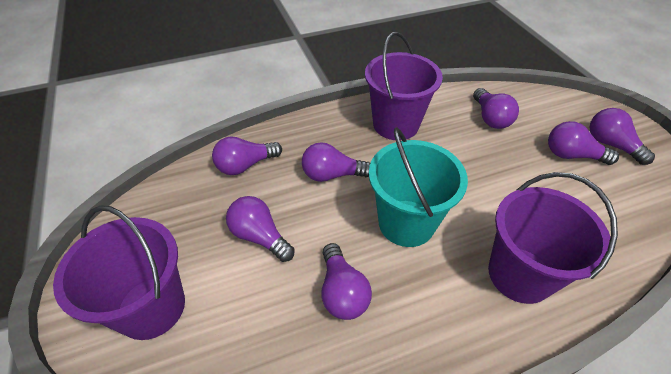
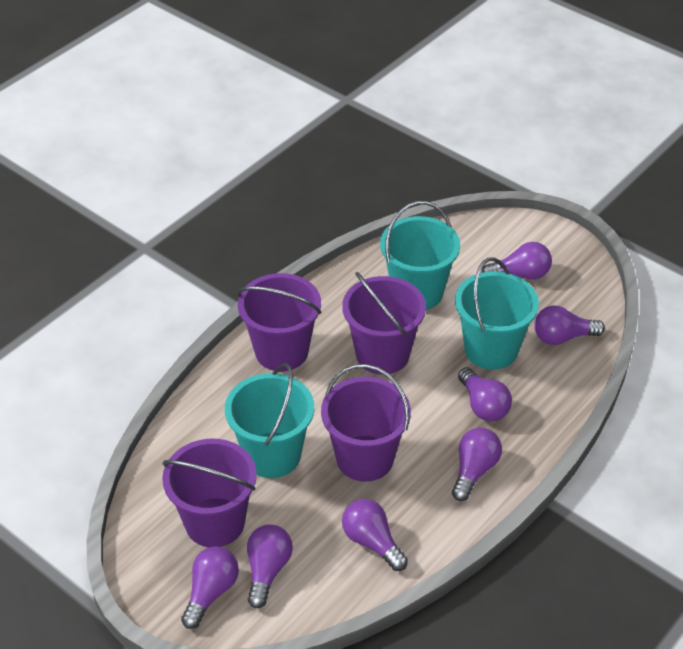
purple bucket: 3 -> 4
turquoise bucket: 1 -> 3

